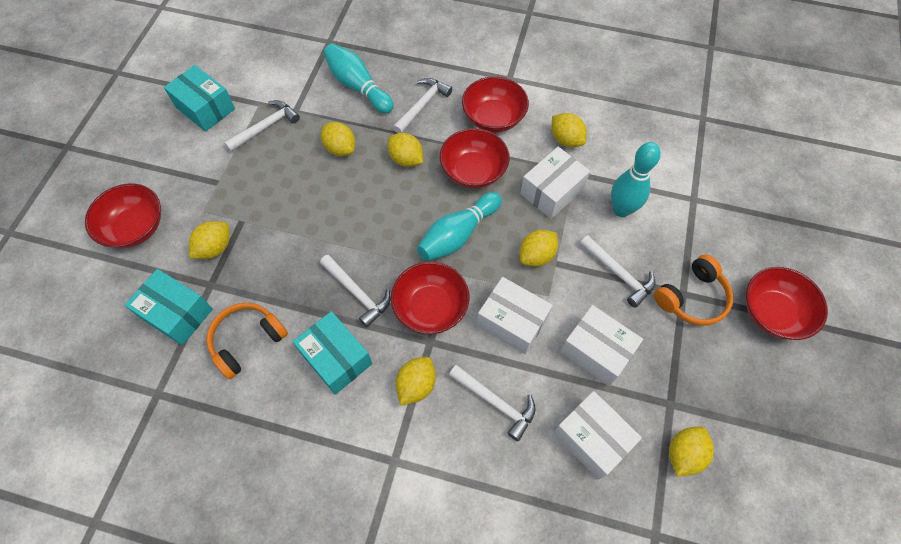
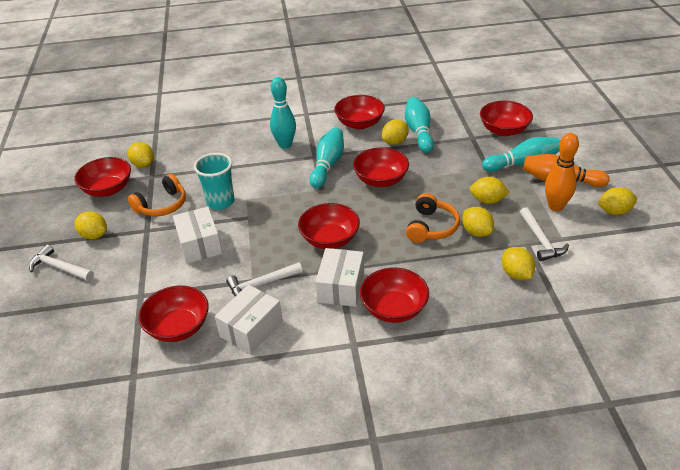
orange bowling pin: 0 -> 2
red bowl: 5 -> 7
turquoise bowling pin: 3 -> 4
turquoise box: 3 -> 0
turquoise cup: 0 -> 1
white box: 4 -> 3
white hammer: 5 -> 3

